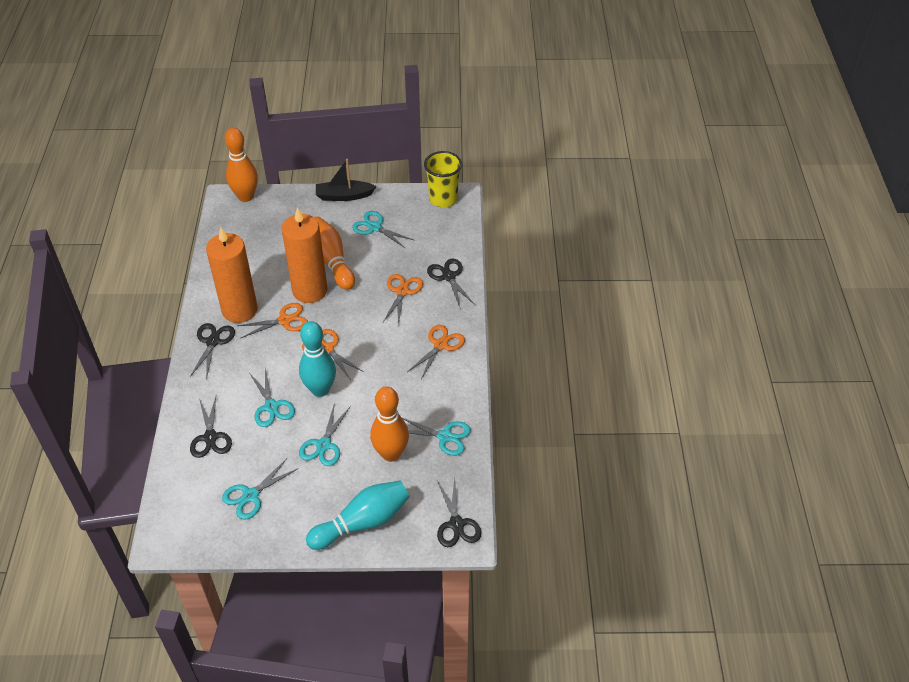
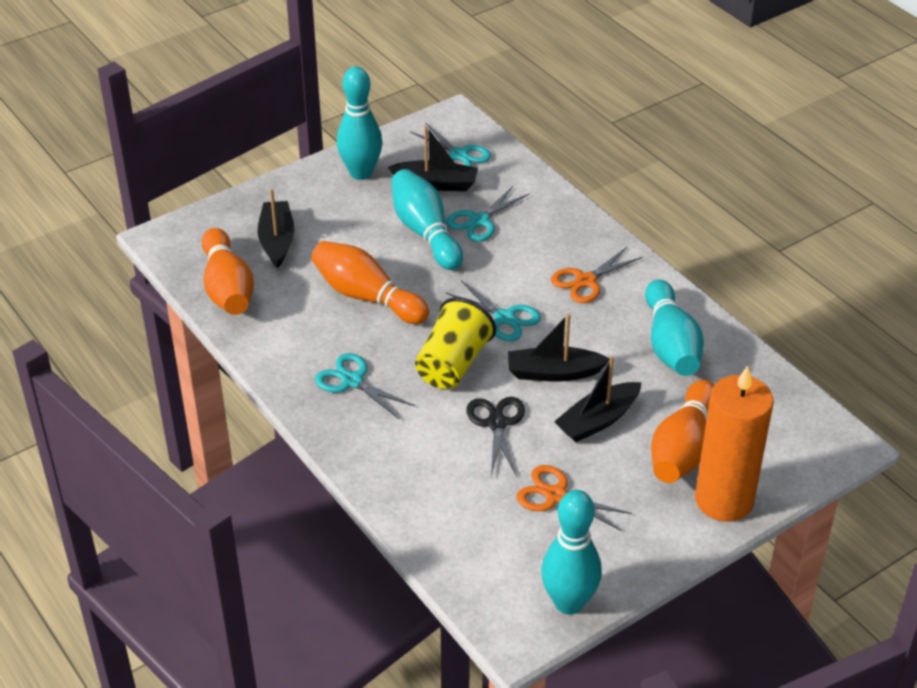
black boat: 1 -> 4
black scissors: 4 -> 1
orange candle: 2 -> 1
orange scissors: 4 -> 2
turquoise bowling pin: 2 -> 4
turquoise scissors: 5 -> 4

